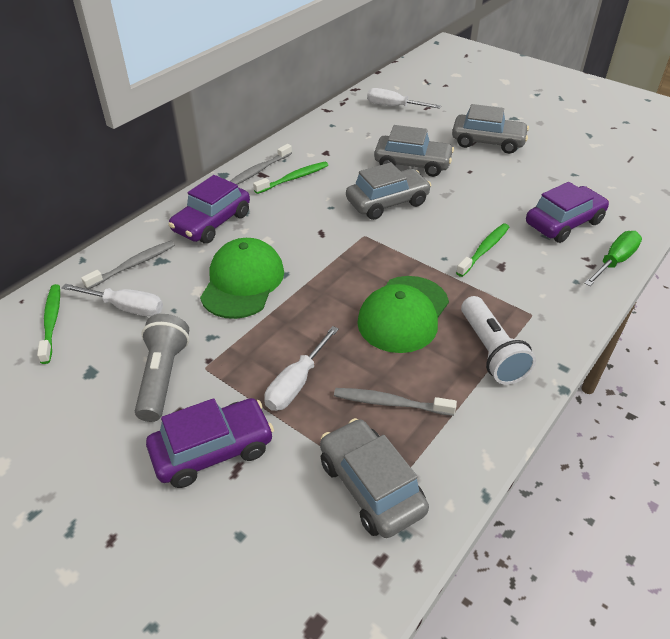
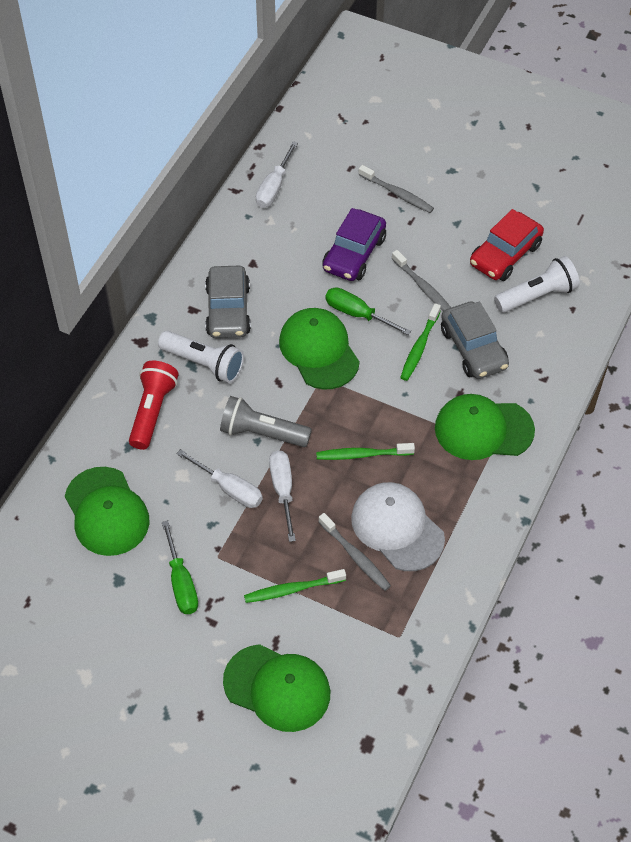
green cap: 2 -> 4
green screwdriver: 1 -> 2
grey car: 4 -> 2
purple car: 3 -> 1
red car: 0 -> 1
red flashlight: 0 -> 1
white cap: 0 -> 1
white flashlight: 1 -> 2

